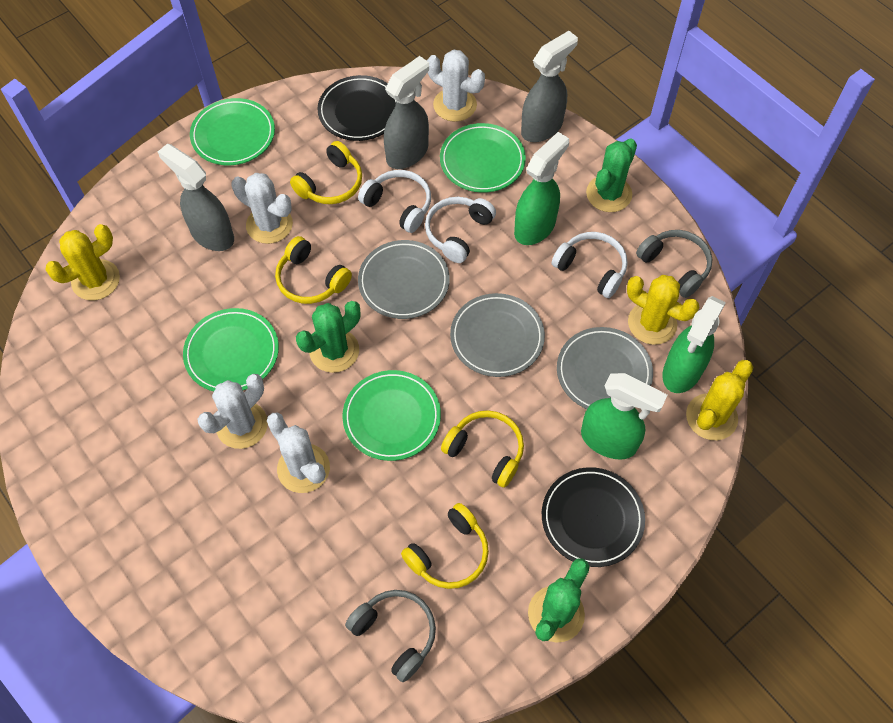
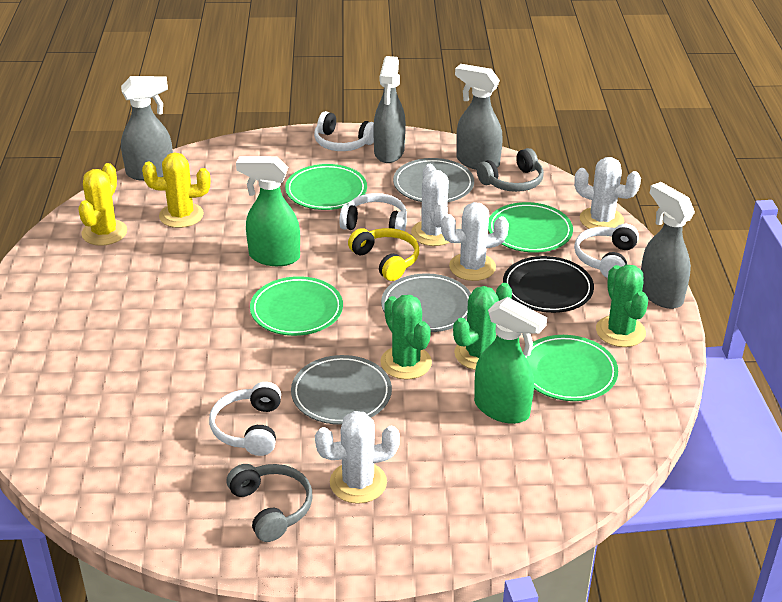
black plate: 2 -> 1
green spray bottle: 3 -> 2
grey spray bottle: 3 -> 4
white headphones: 3 -> 4
yellow cactus: 3 -> 2
yellow headphones: 4 -> 1

